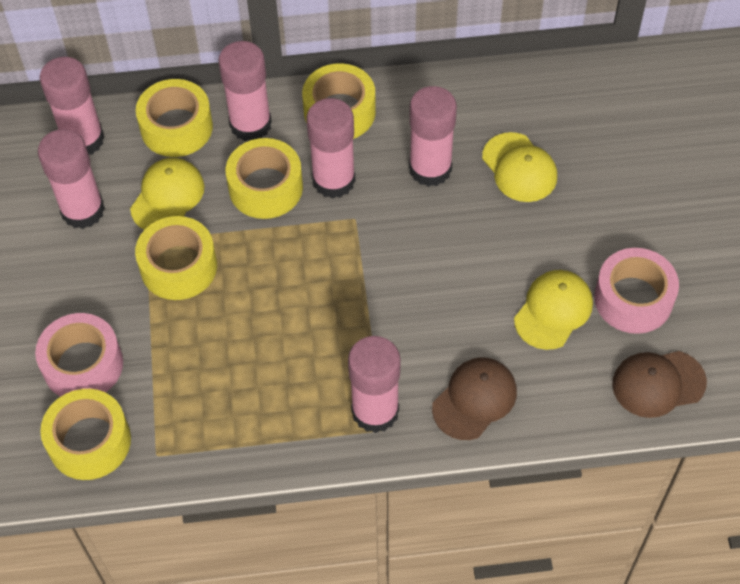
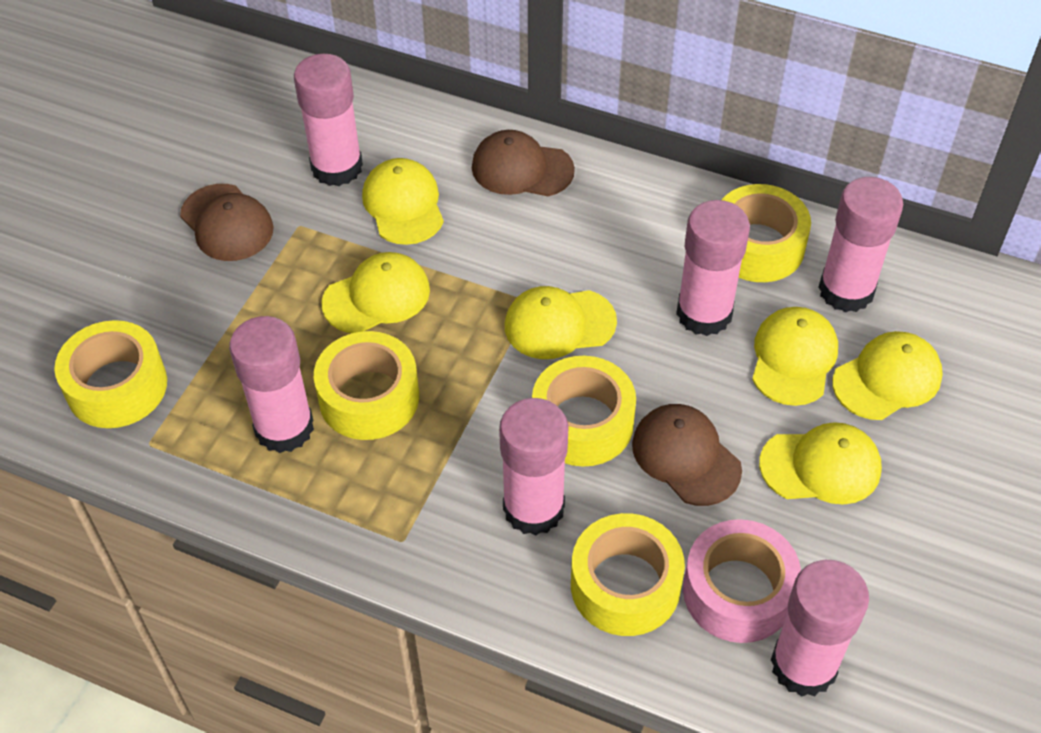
brown cap: 2 -> 3
pink tape: 2 -> 1
yellow cap: 3 -> 6

